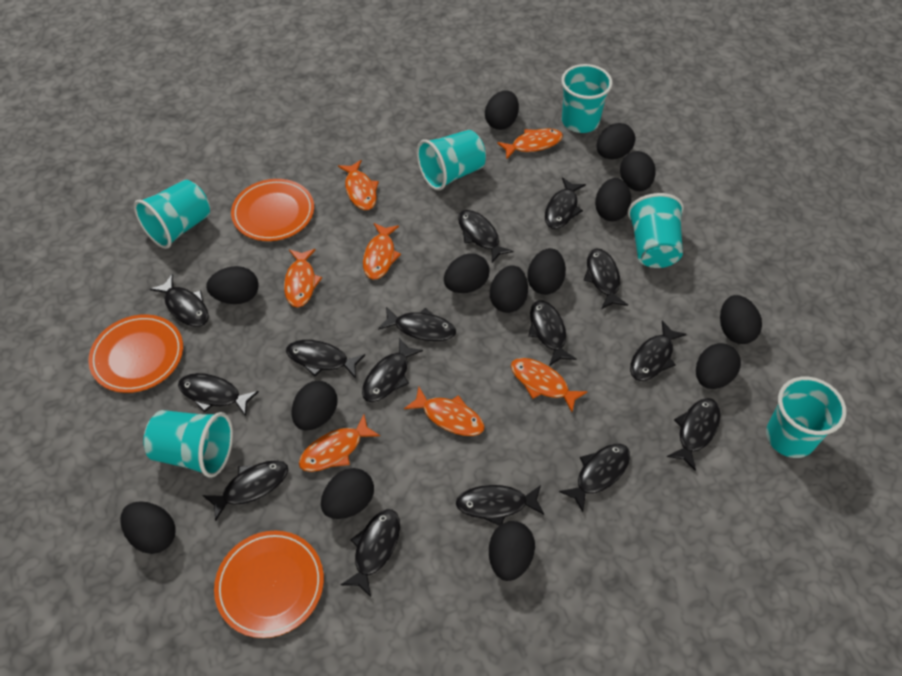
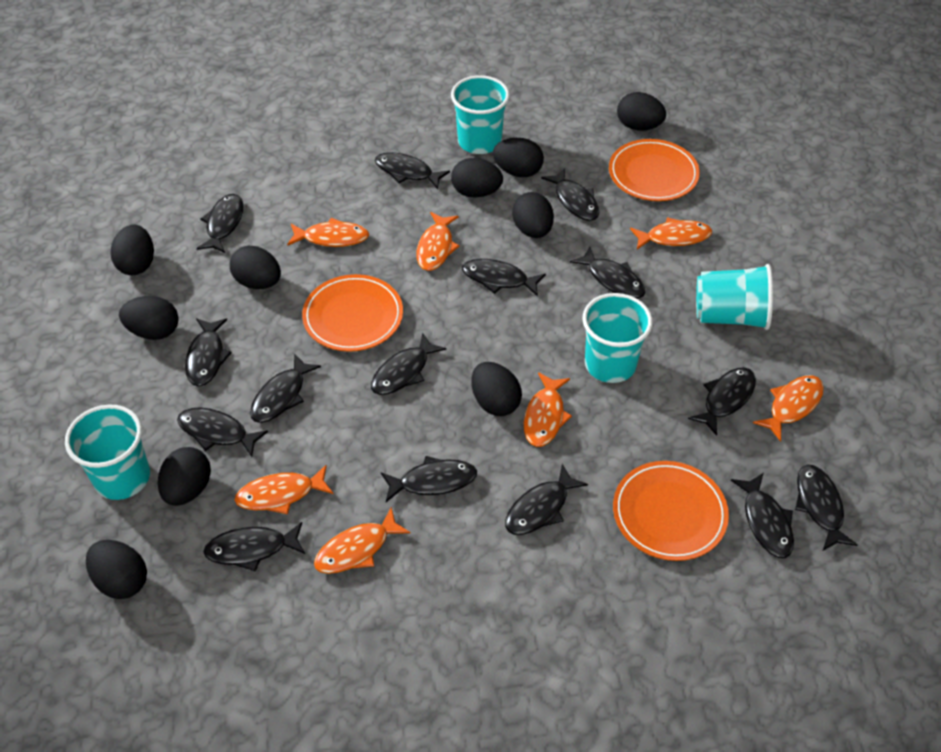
black egg: 14 -> 10
turquoise cup: 6 -> 4

